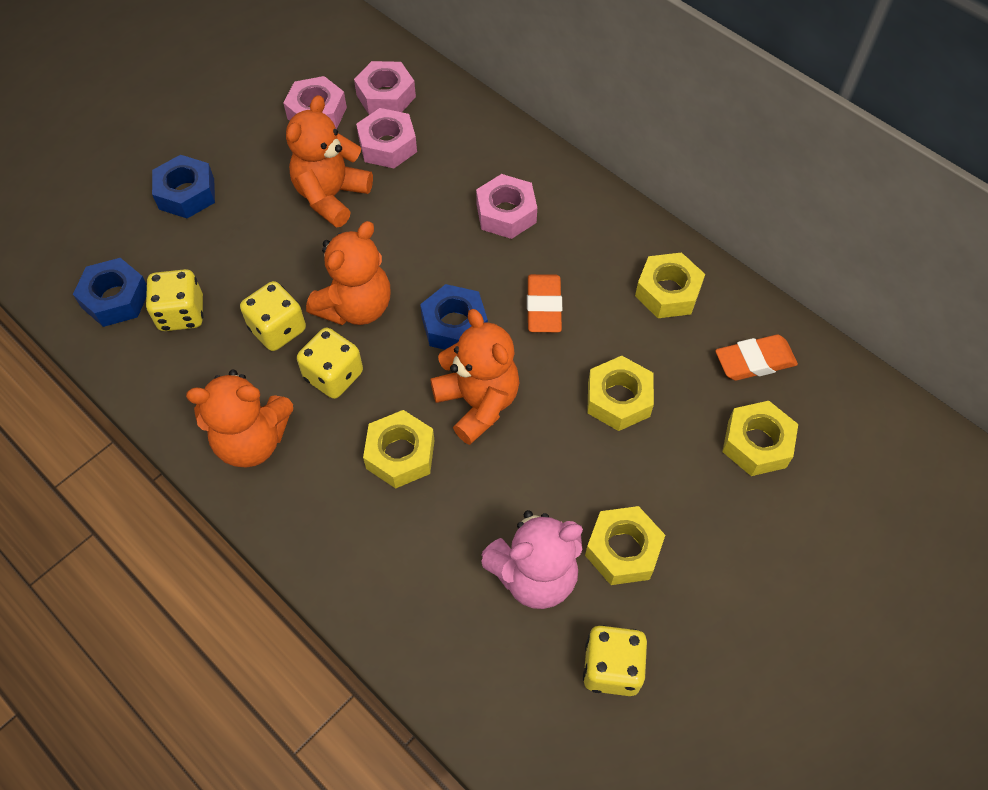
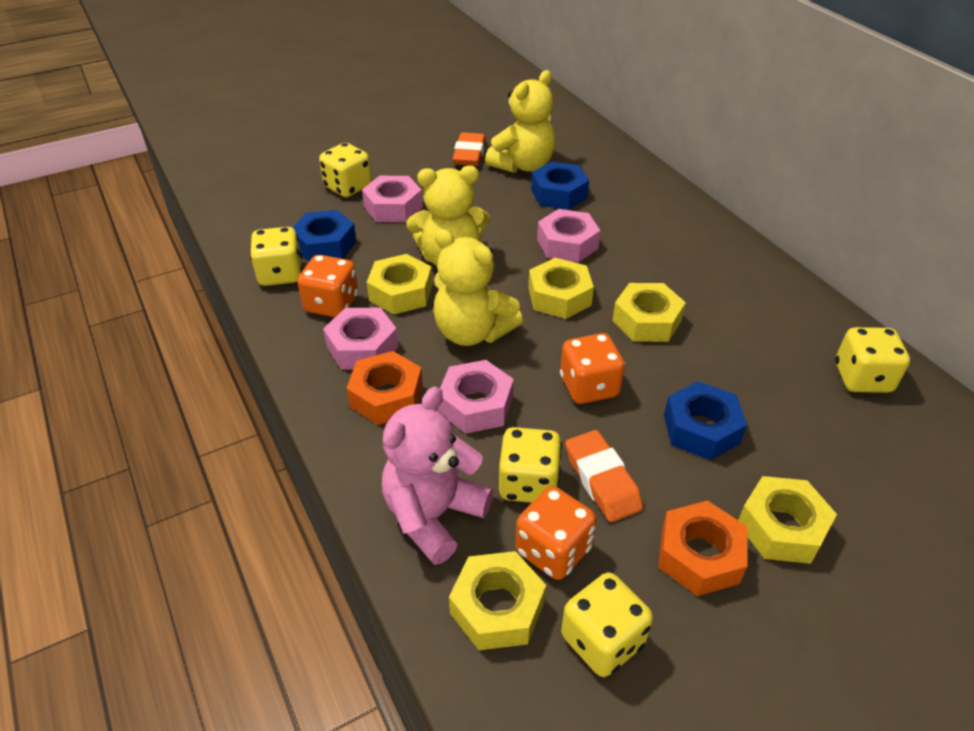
orange dice: 0 -> 3
orange nut: 0 -> 2
orange teddy bear: 4 -> 0
yellow dice: 4 -> 5
yellow teddy bear: 0 -> 3

